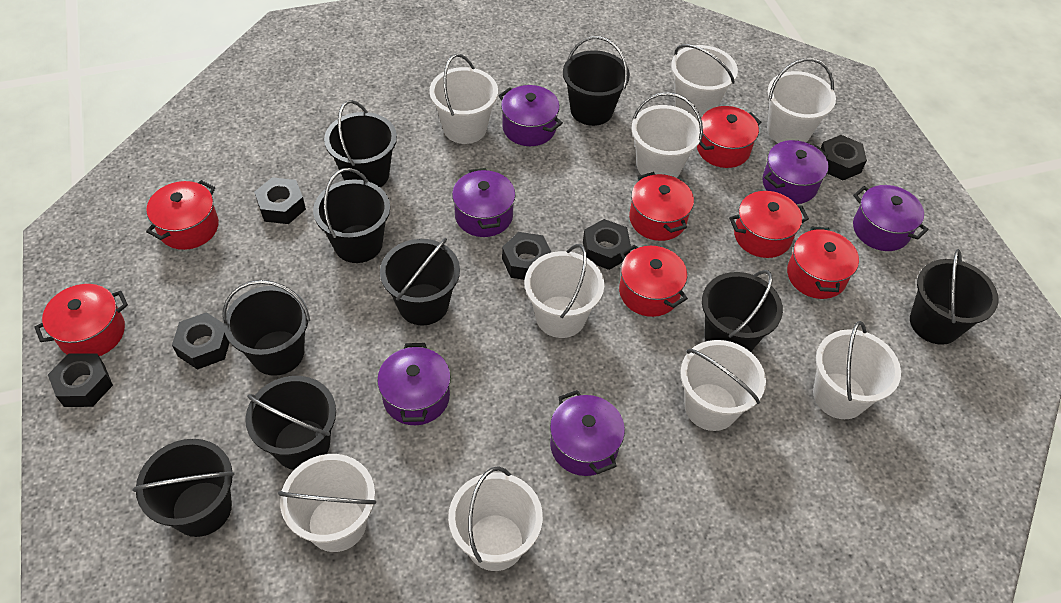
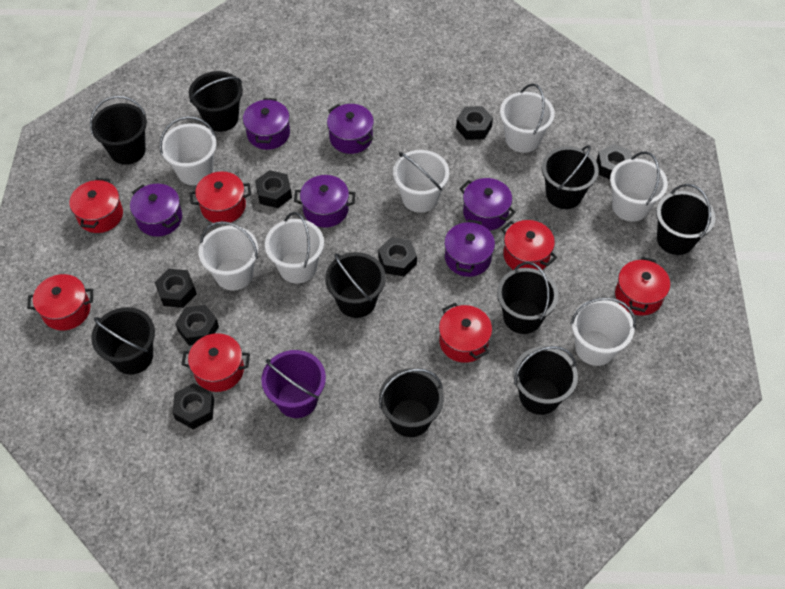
black nut: 6 -> 7
purple bucket: 0 -> 1
white bucket: 9 -> 7

